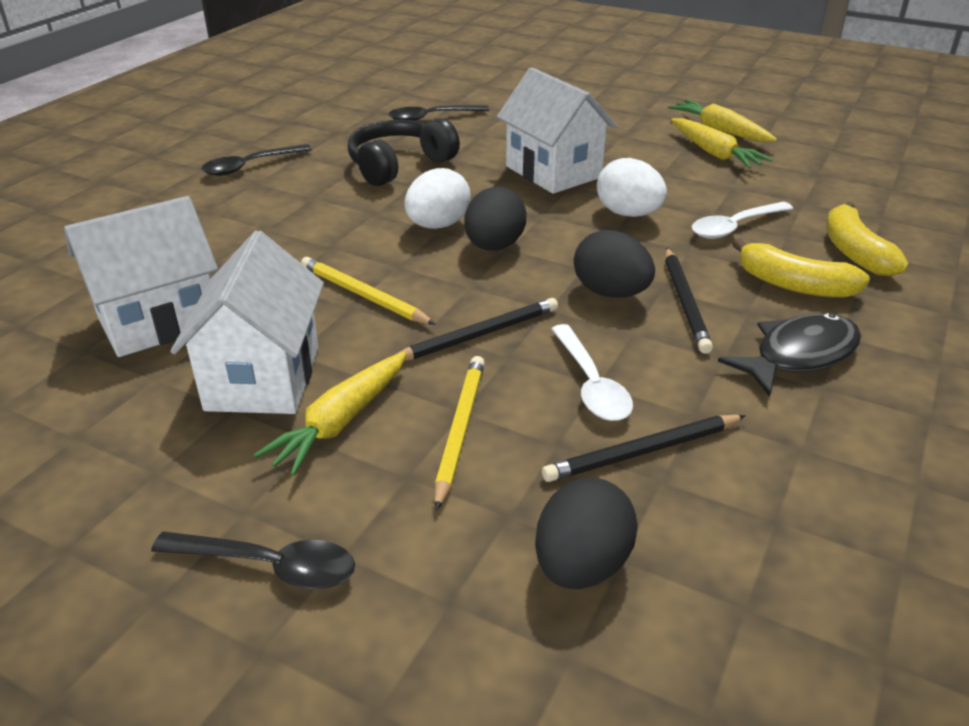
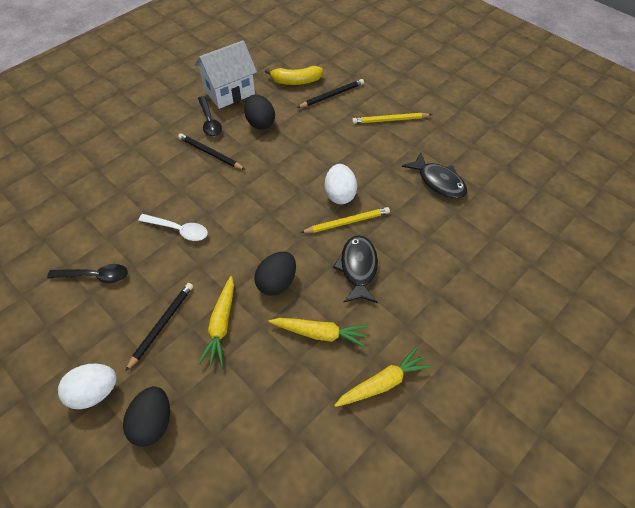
black fish: 1 -> 2
black headphones: 1 -> 0
black spoon: 3 -> 2
white house: 3 -> 1
white spoon: 2 -> 1
yellow banana: 2 -> 1

